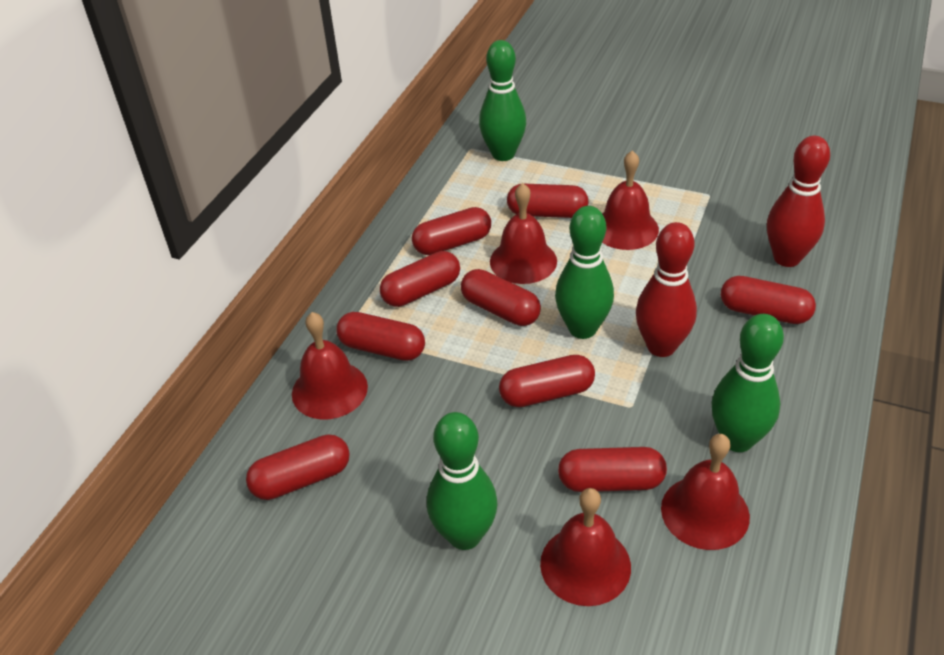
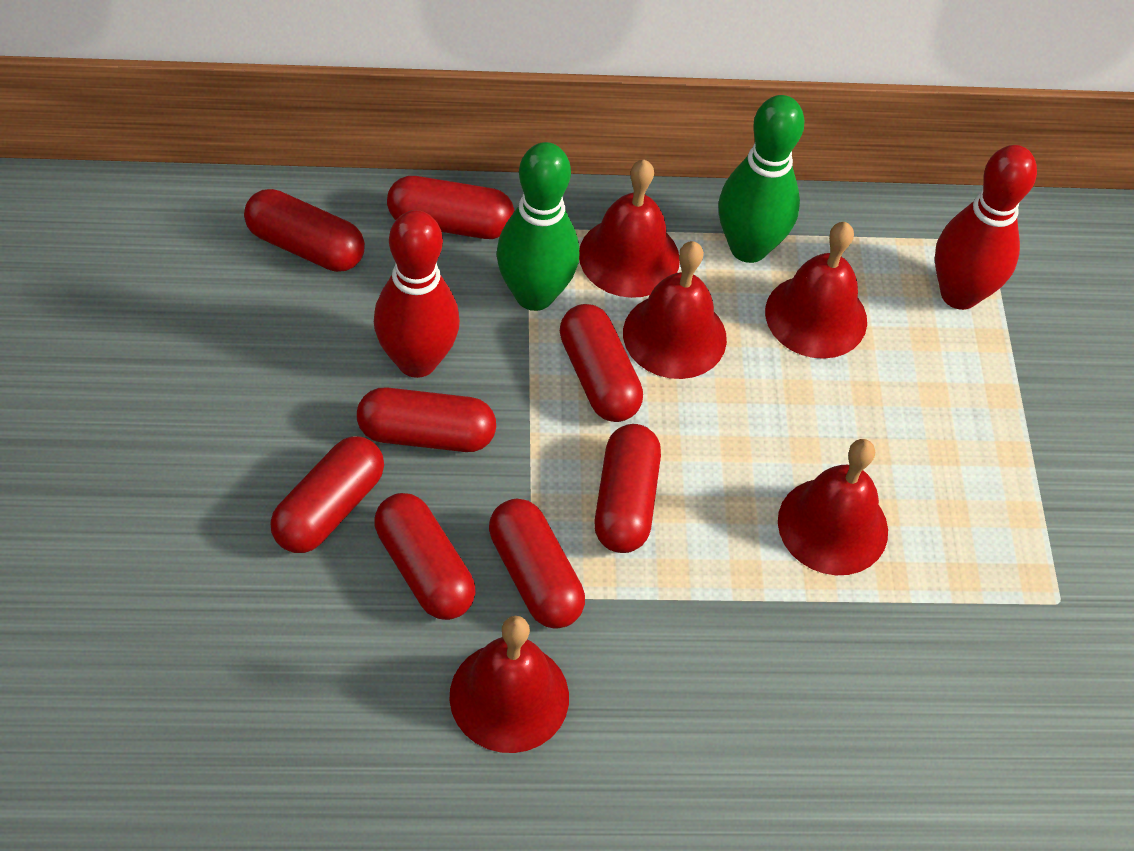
green bowling pin: 4 -> 2
red capsule: 9 -> 8

